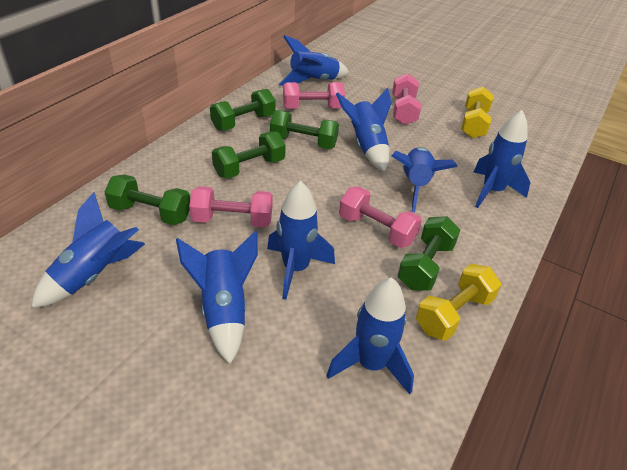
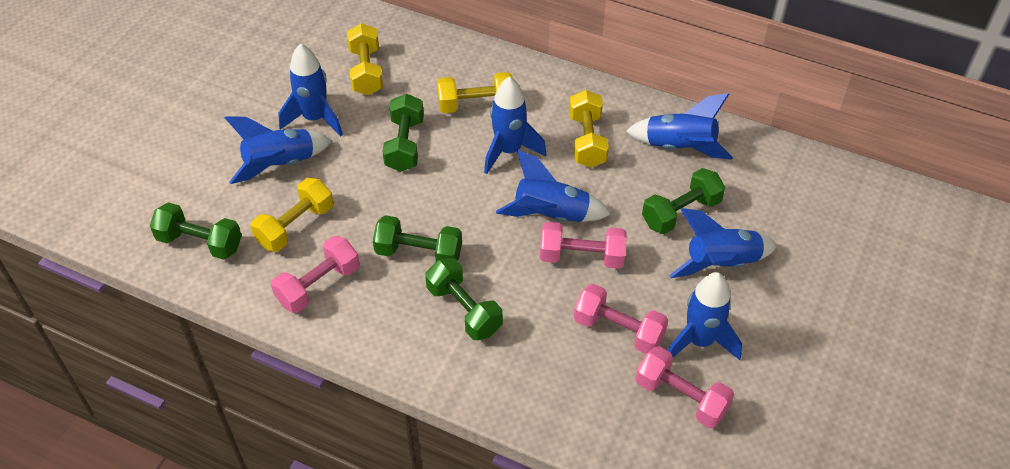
blue rocket: 8 -> 7
yellow dumbbell: 2 -> 4

